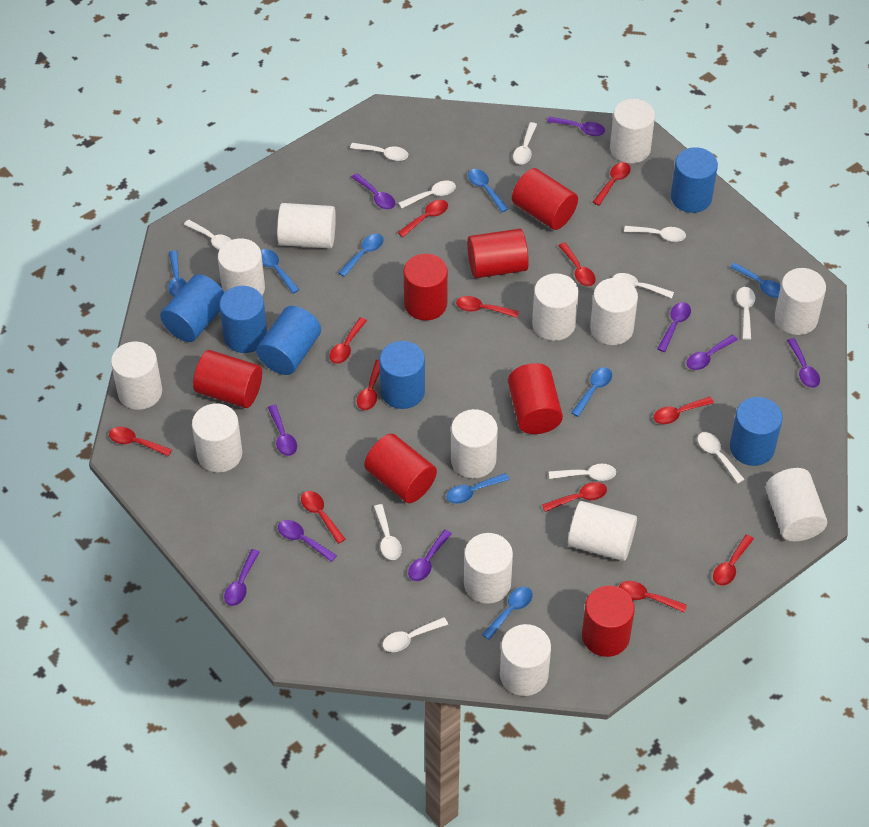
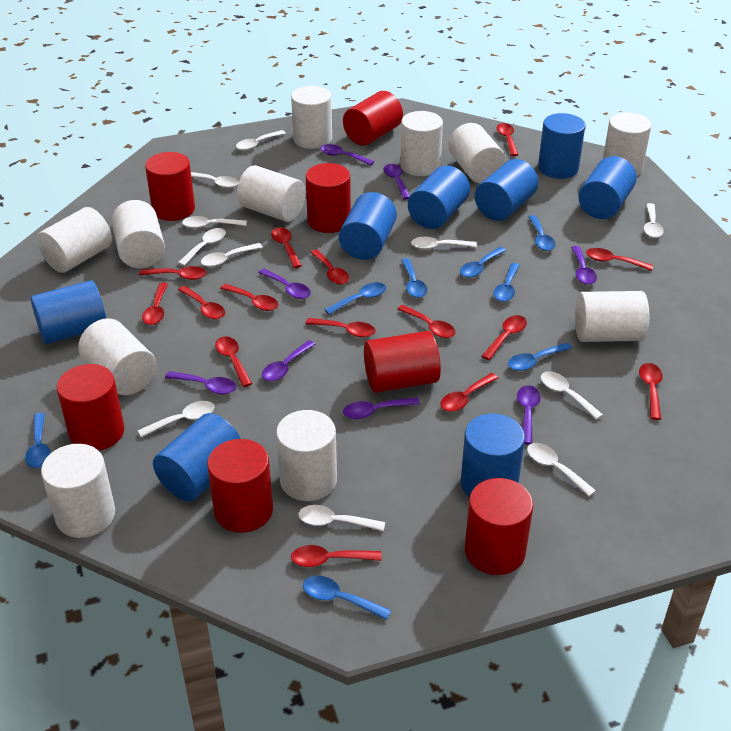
blue cylinder: 6 -> 8
purple spoon: 9 -> 8
red spoon: 12 -> 15
white cylinder: 13 -> 11

